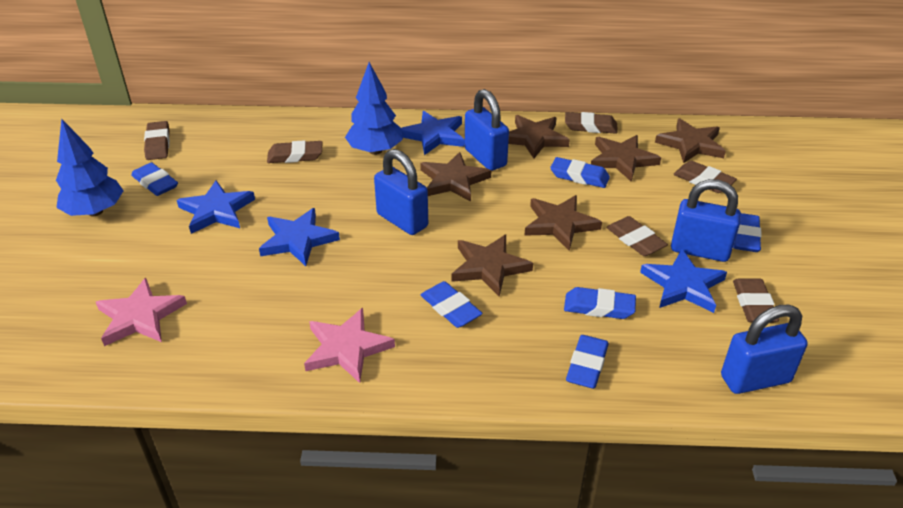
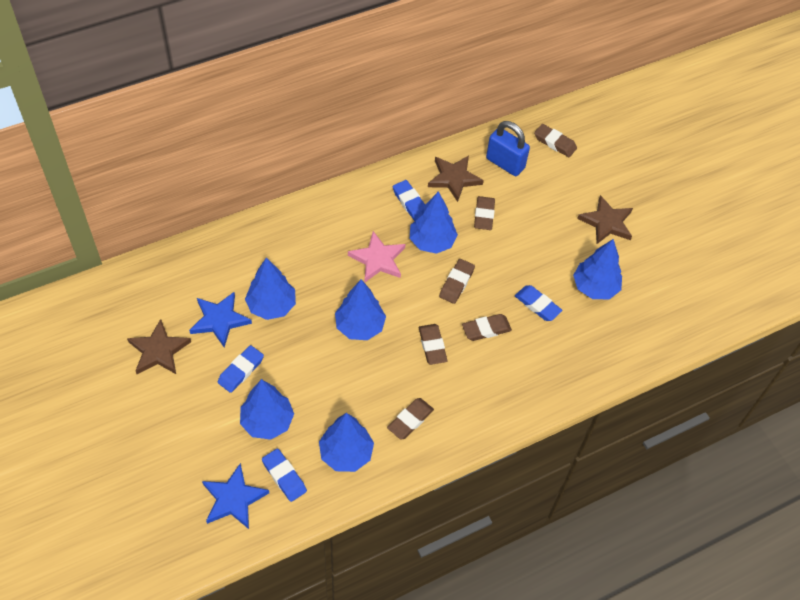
blue eraser: 6 -> 4
blue padlock: 4 -> 1
blue star: 4 -> 2
blue tree: 2 -> 6
brown star: 6 -> 3
pink star: 2 -> 1

